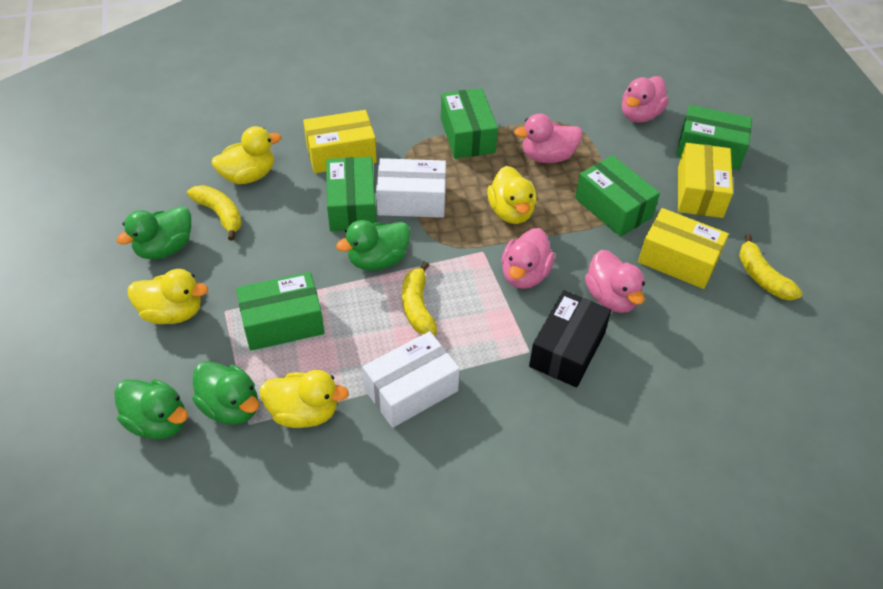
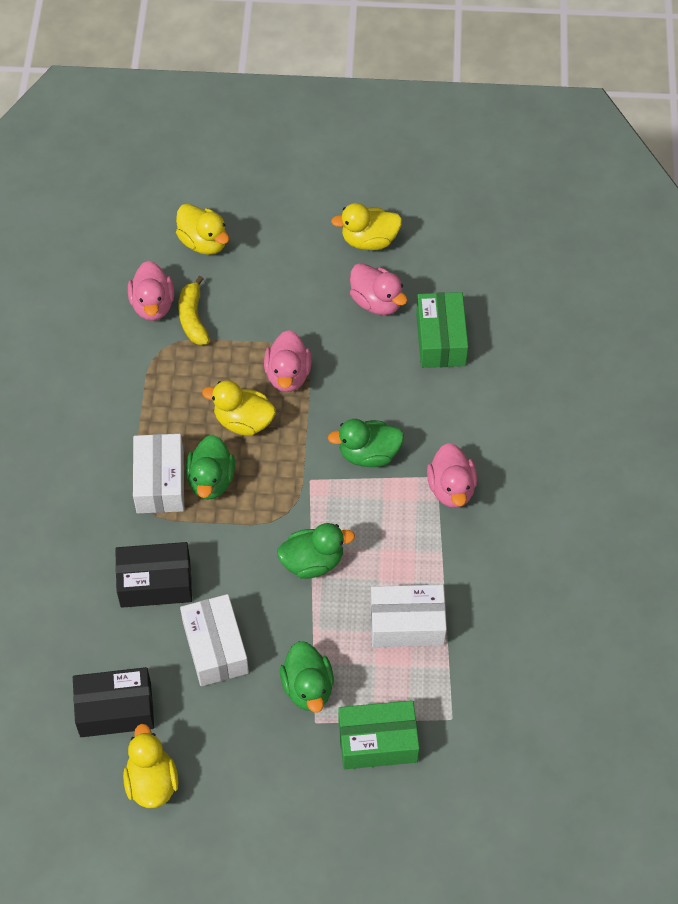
black box: 1 -> 2
green box: 5 -> 2
white box: 2 -> 3
yellow banana: 3 -> 1
yellow box: 3 -> 0

